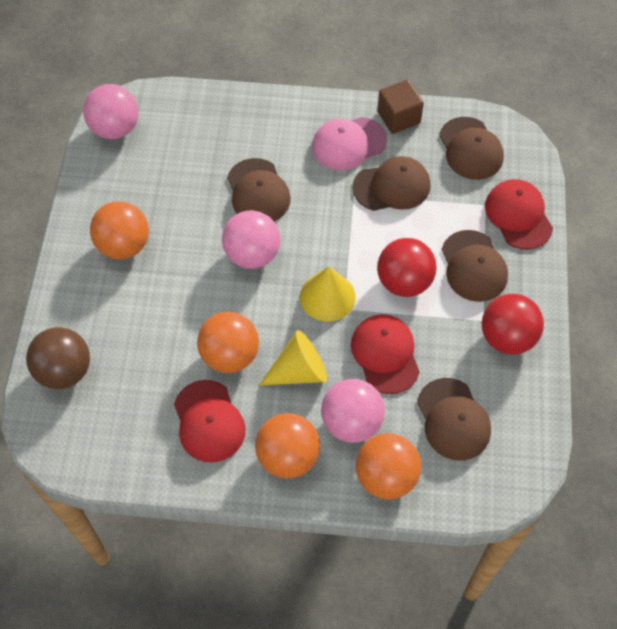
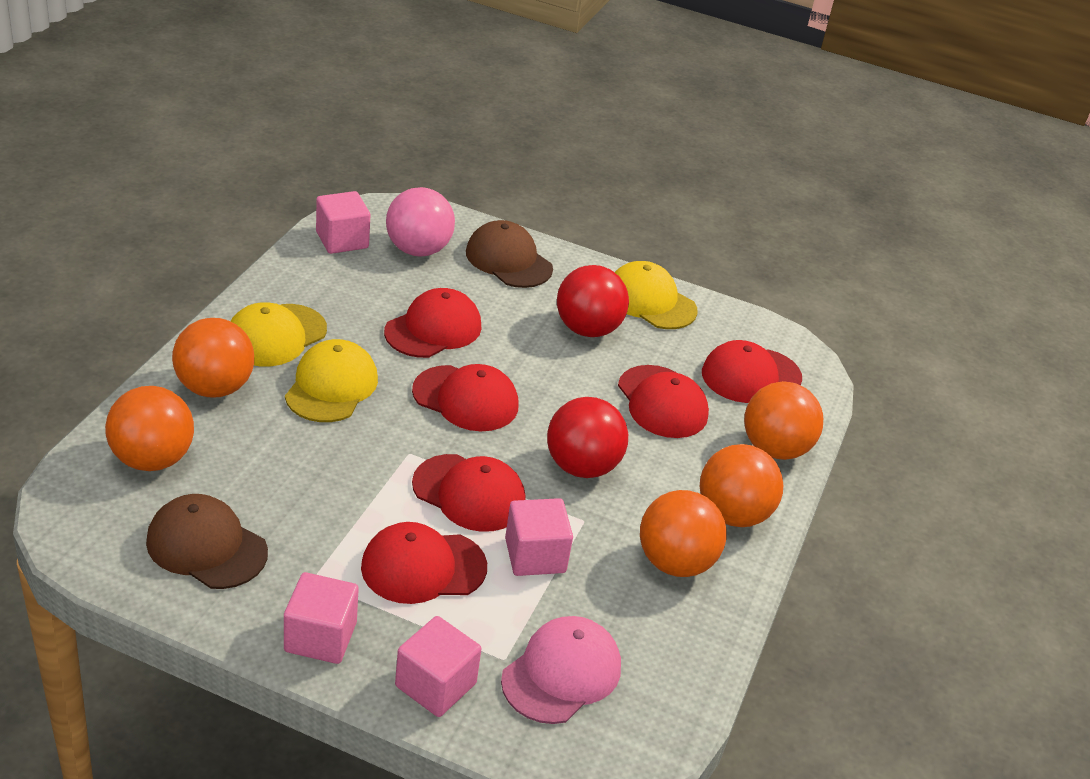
brown ball: 1 -> 0
brown cap: 5 -> 2
brown cube: 1 -> 0
orange ball: 4 -> 5
pink ball: 3 -> 1
pink cube: 0 -> 4
red cap: 3 -> 6
yellow cap: 0 -> 3
yellow cone: 2 -> 0

